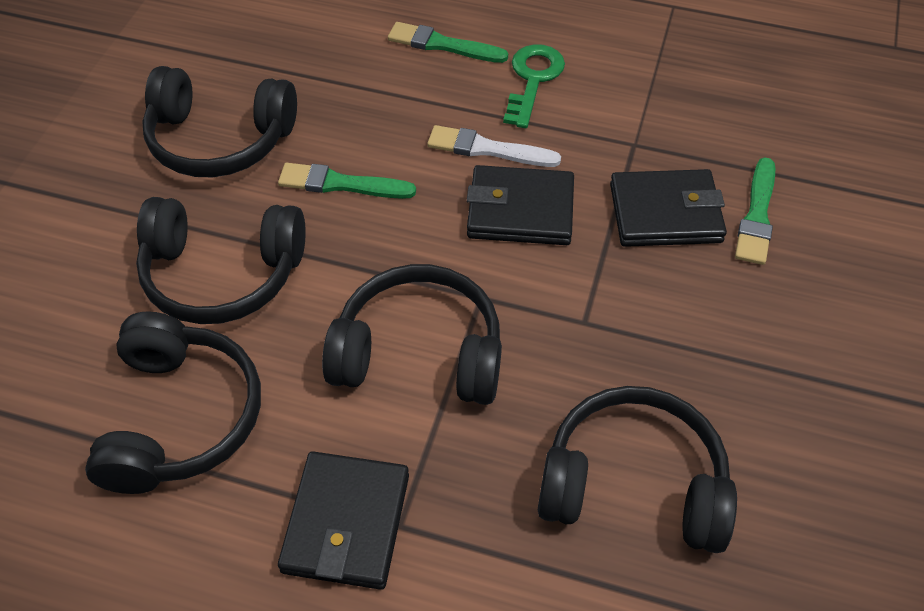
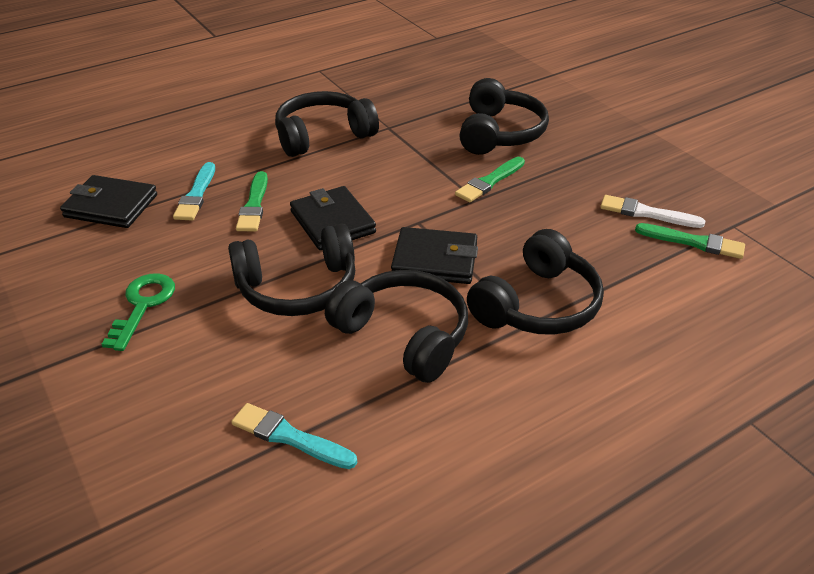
turquoise brush: 0 -> 2

